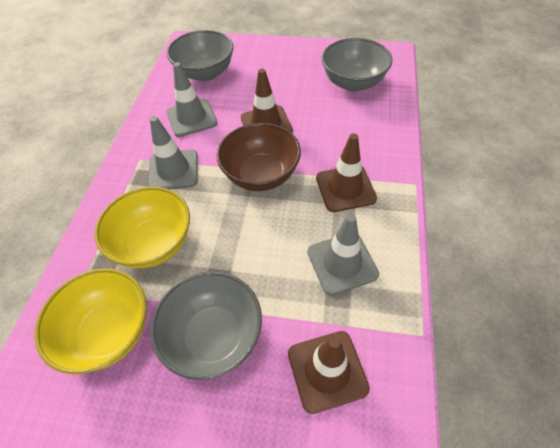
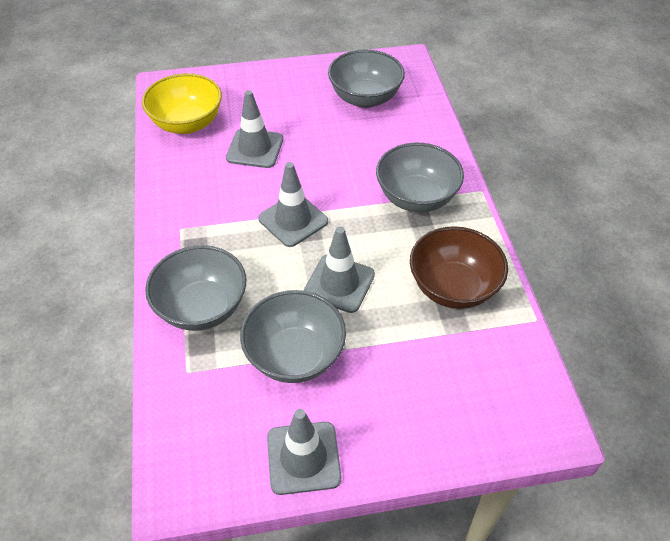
brown traffic cone: 3 -> 0
grey bowl: 3 -> 4
grey traffic cone: 3 -> 4
yellow bowl: 2 -> 1

